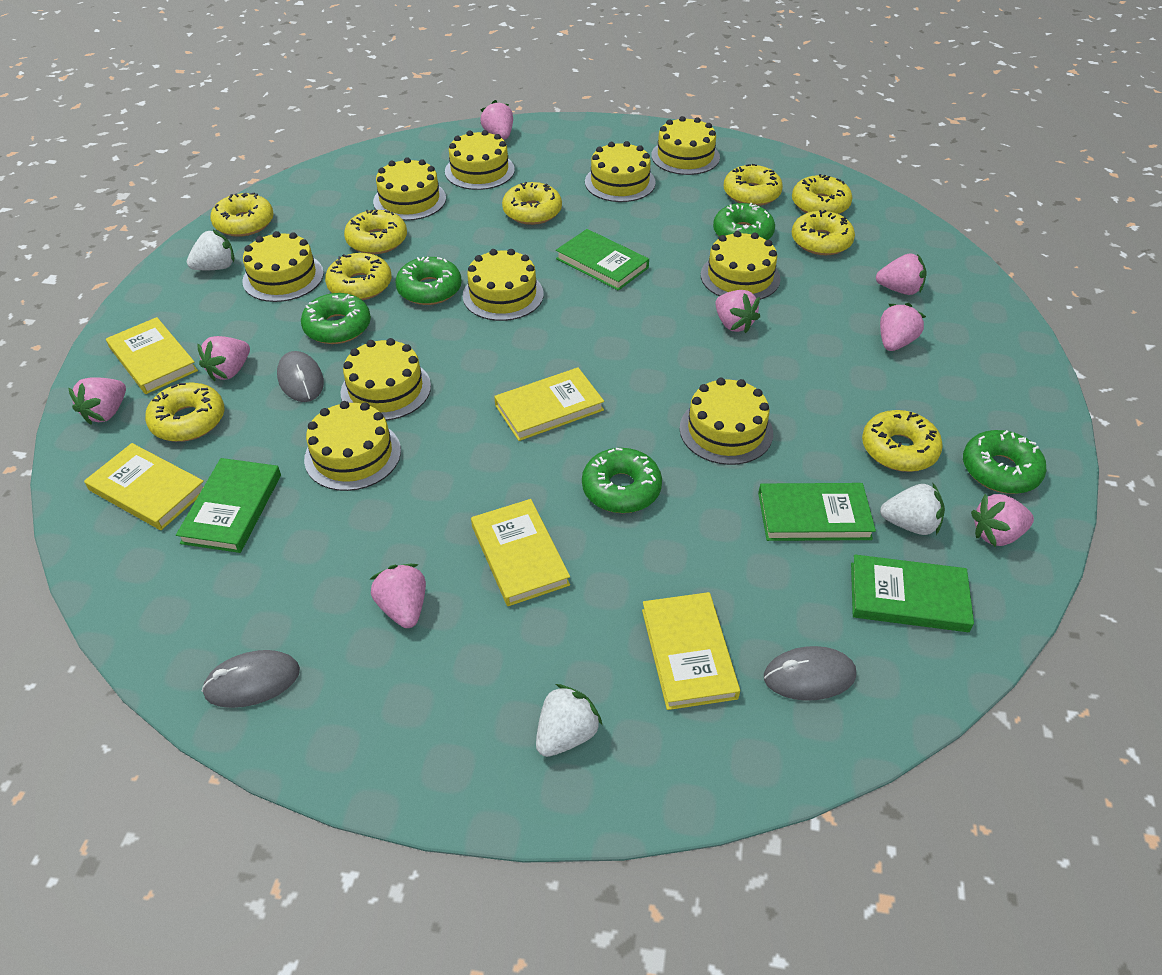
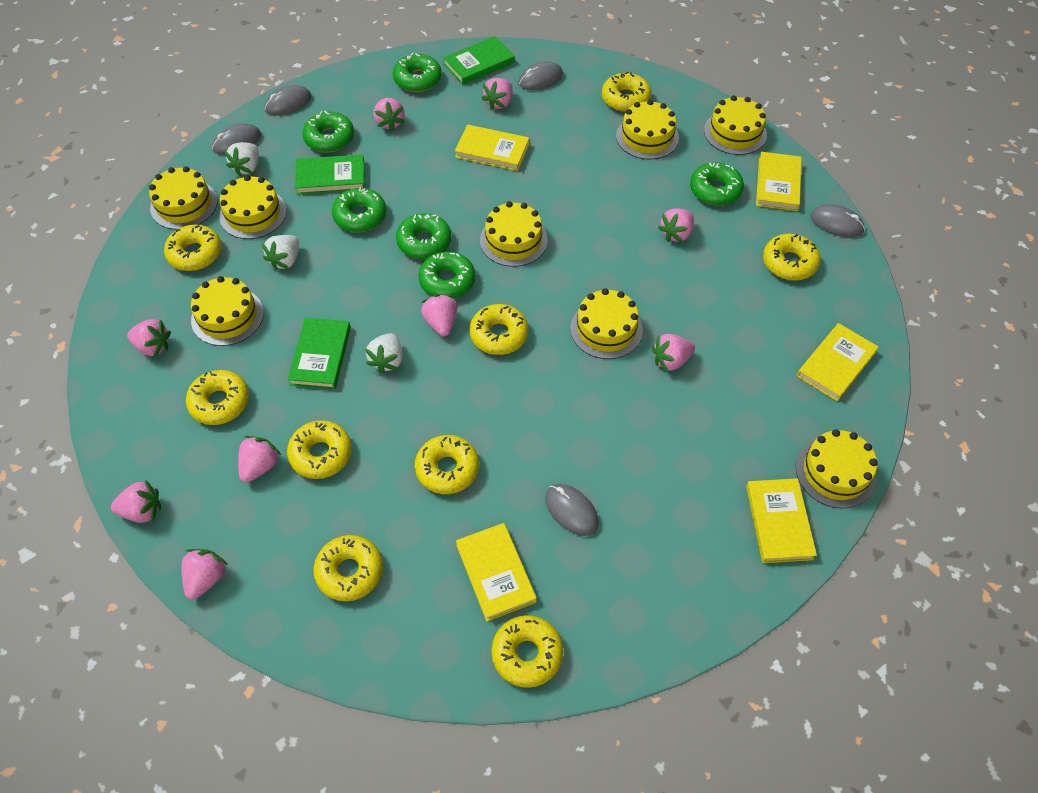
green book: 4 -> 3
green donut: 5 -> 6
grey mouse: 3 -> 5
pink strawberry: 8 -> 9
yellow cake: 10 -> 8

